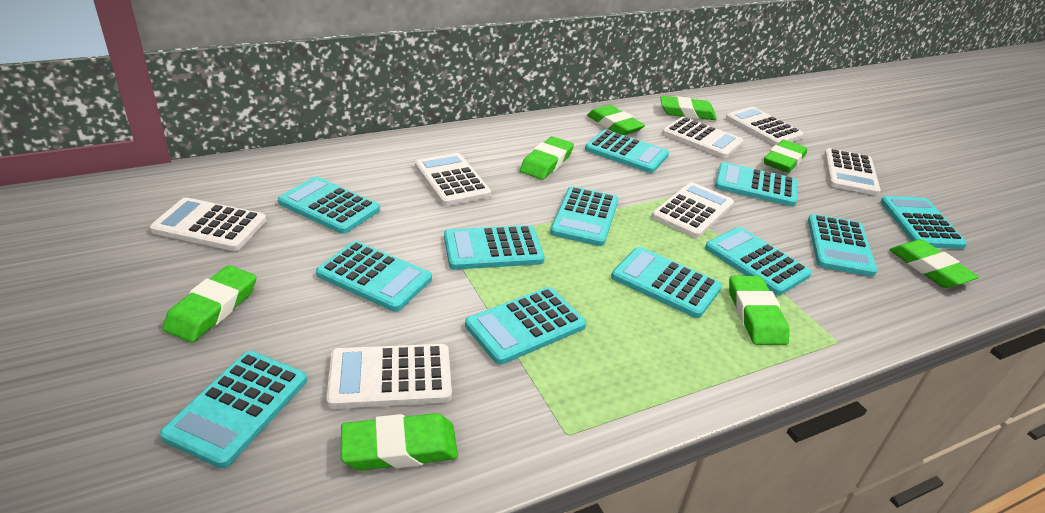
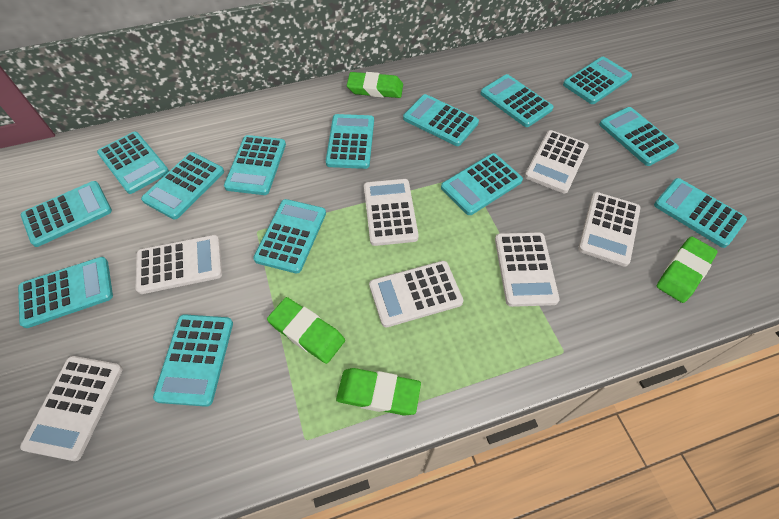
green eraser: 8 -> 4
turquoise calculator: 12 -> 14

